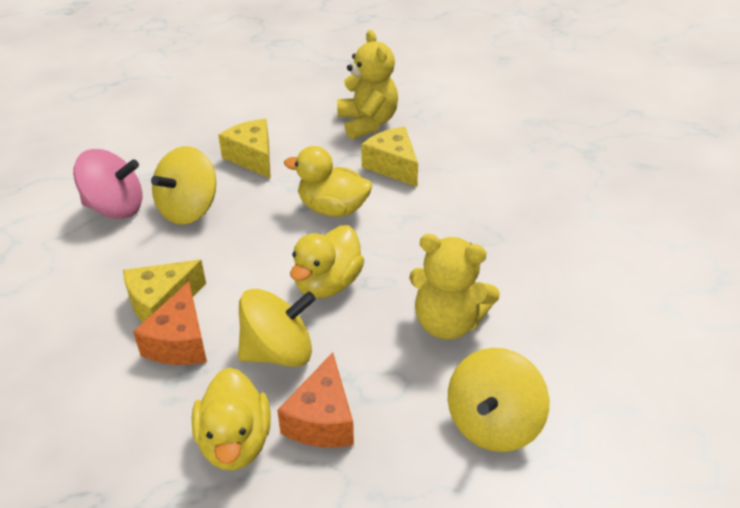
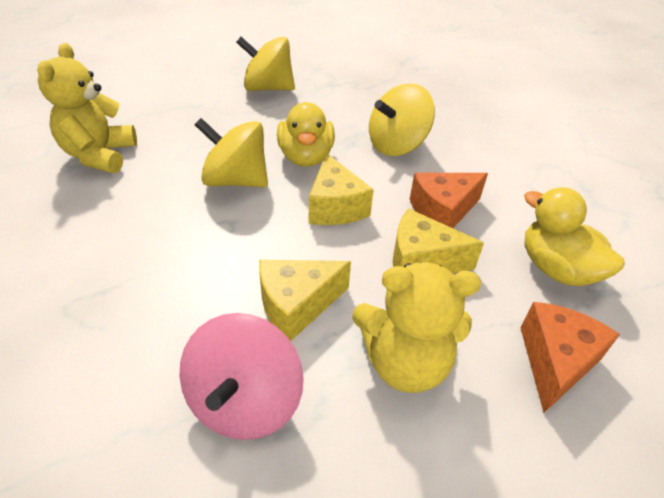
yellow duck: 3 -> 2

